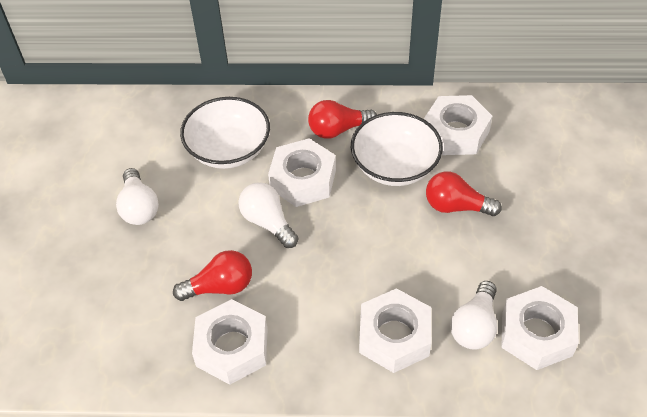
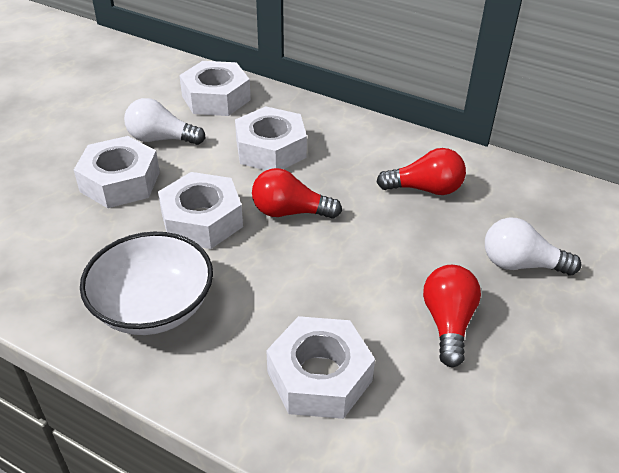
white bowl: 2 -> 1
white light bulb: 3 -> 2

